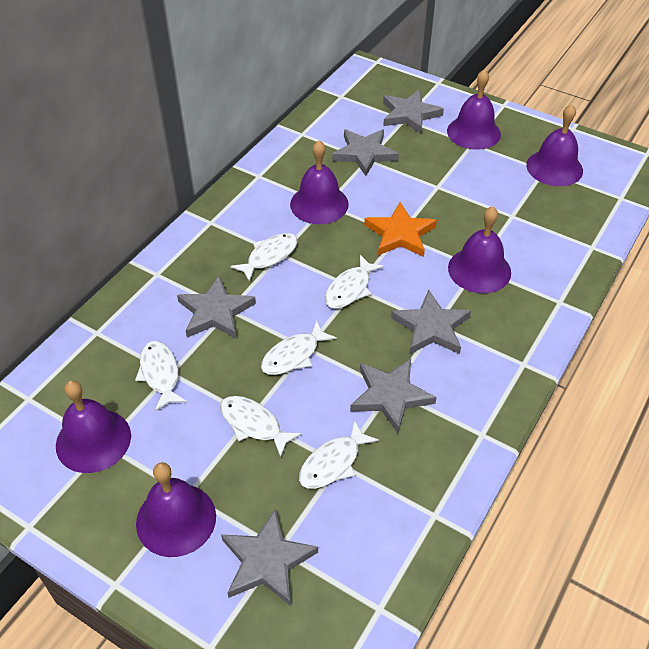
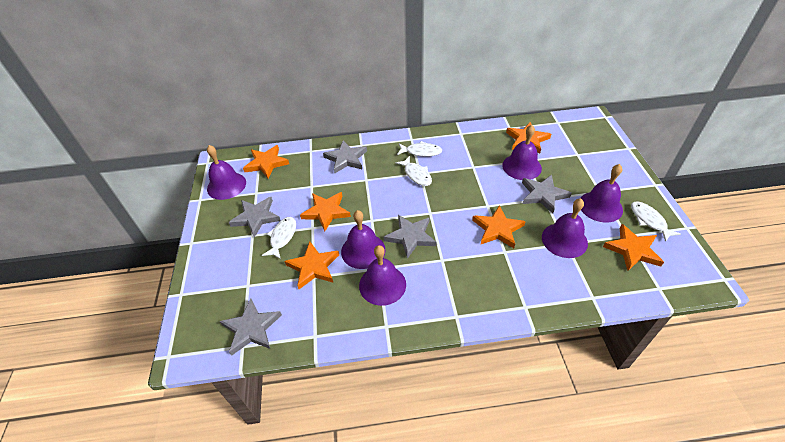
grey star: 6 -> 5
orange star: 1 -> 6
white fish: 6 -> 4

